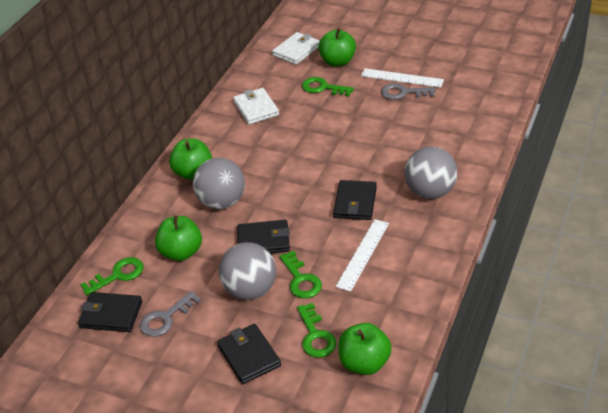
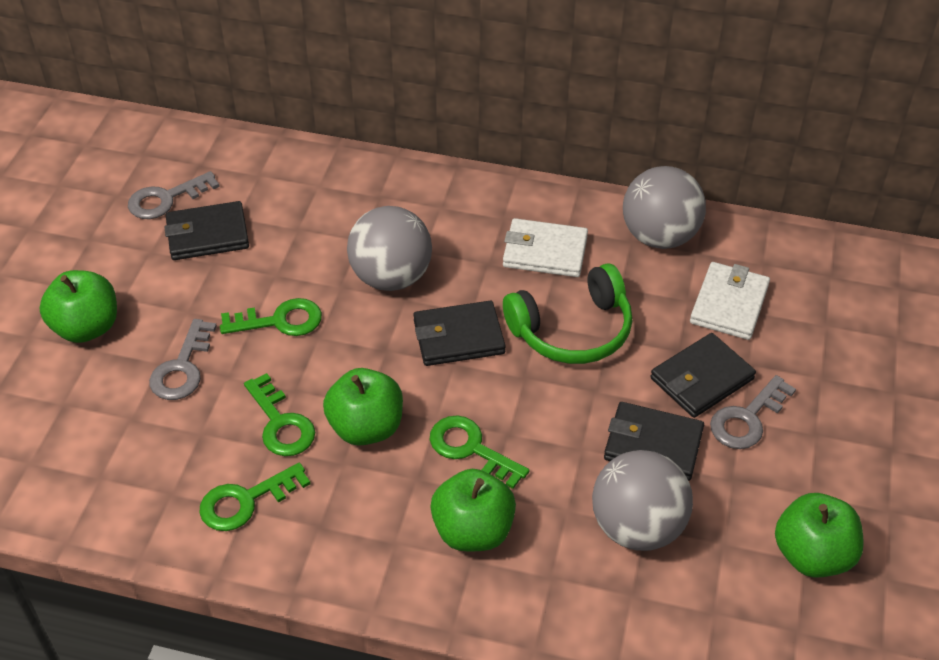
green headphones: 0 -> 1
grey key: 2 -> 3
white ruler: 2 -> 0

